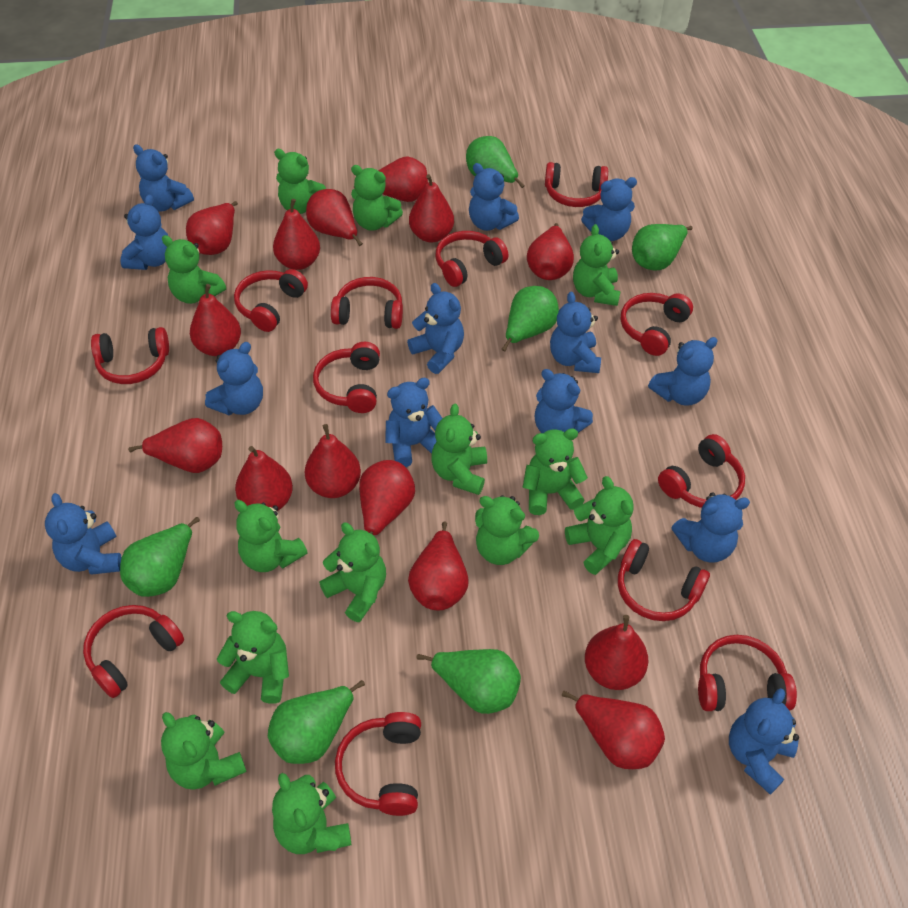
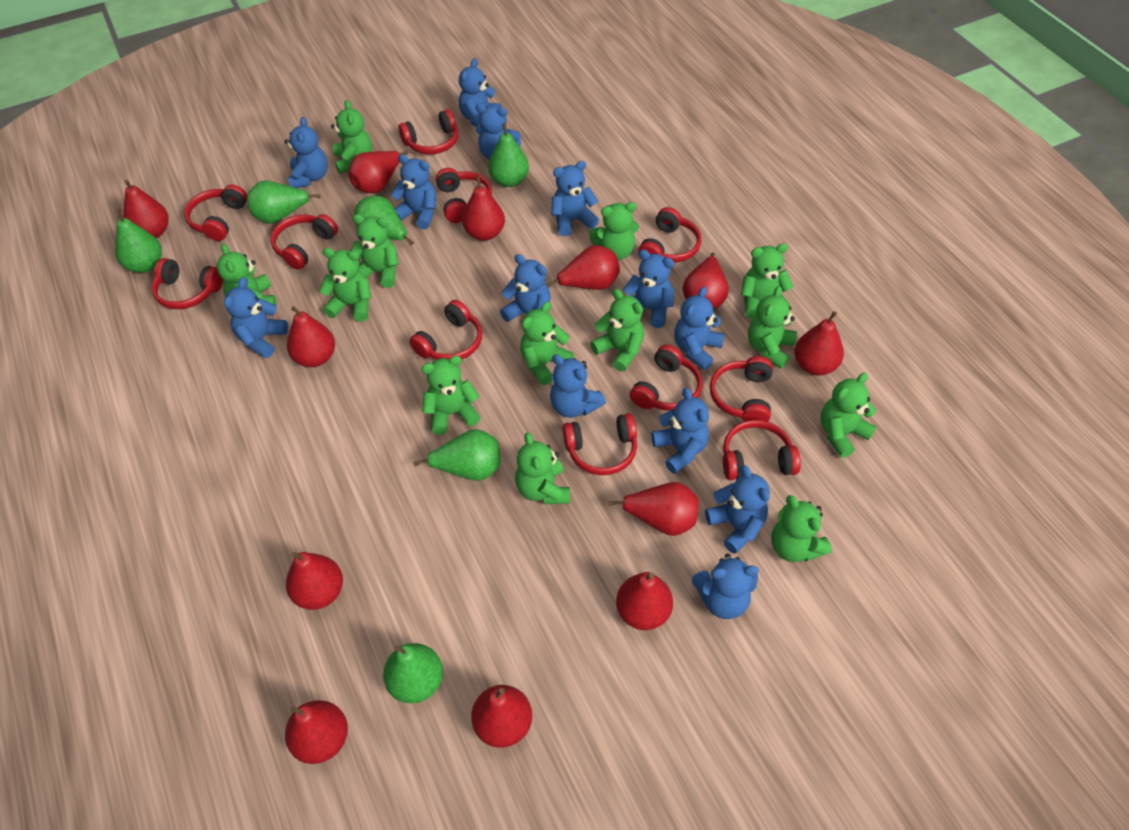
red headphones: 12 -> 11
red pear: 14 -> 12

